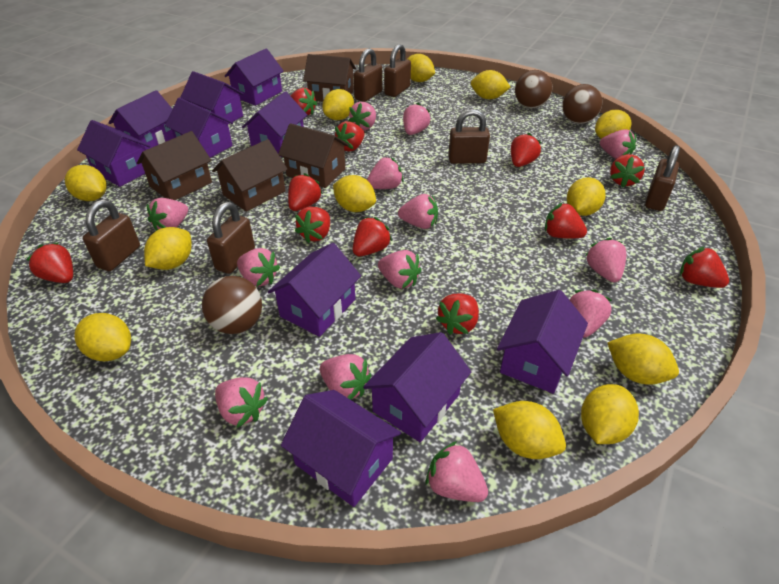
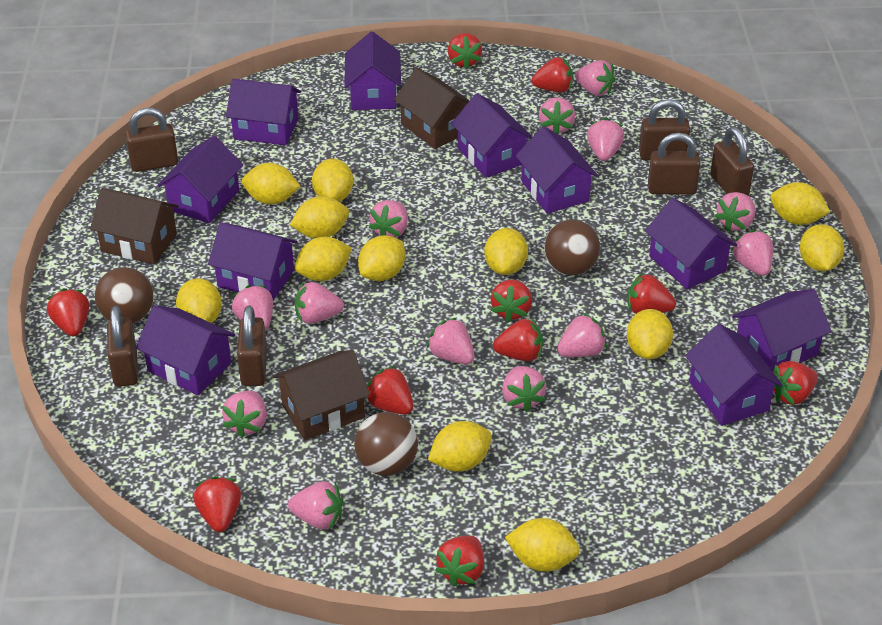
brown house: 4 -> 3
red strawberry: 11 -> 10

